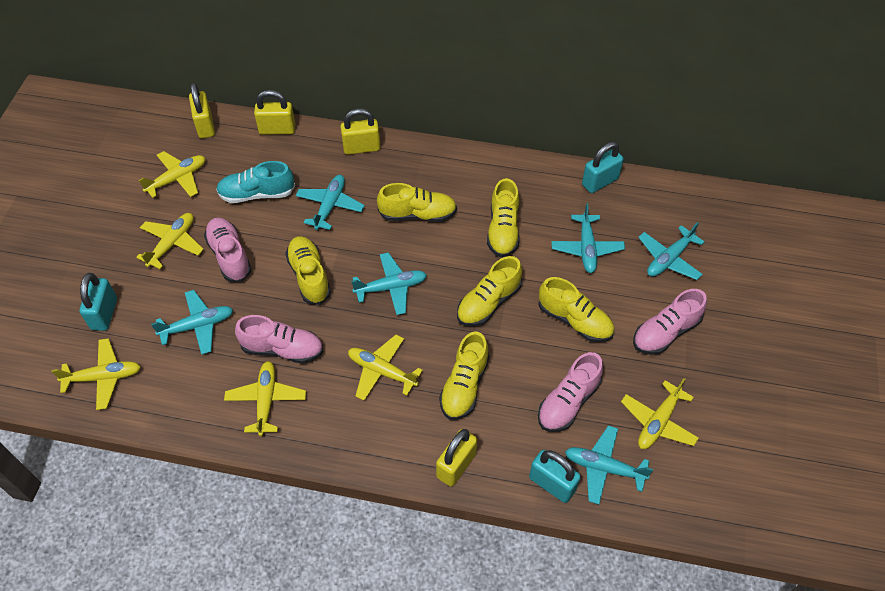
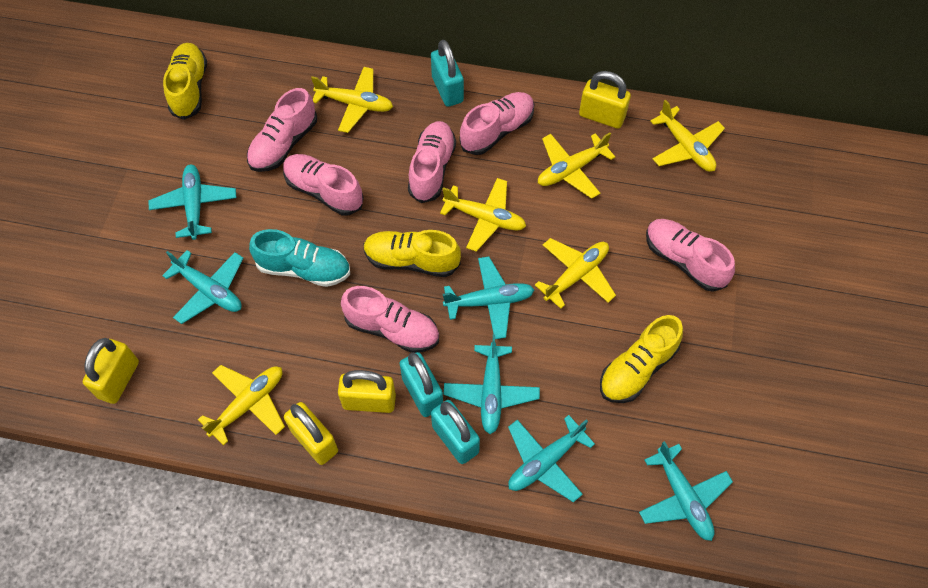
pink shoe: 4 -> 6
yellow shoe: 6 -> 3

